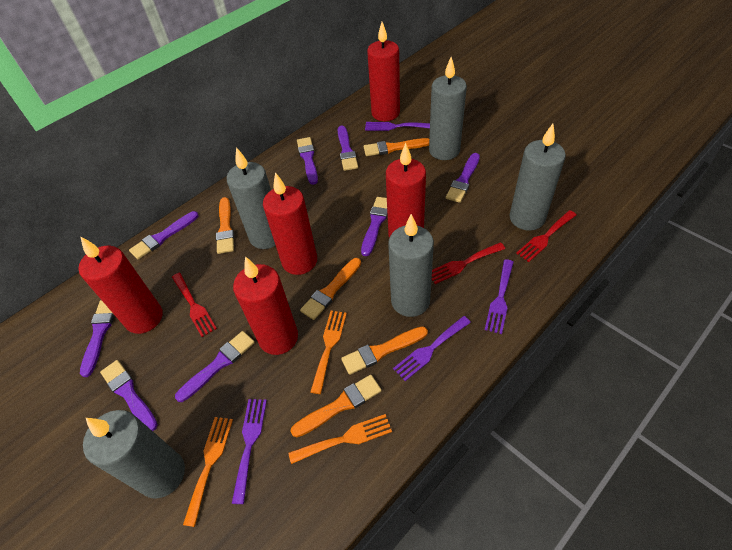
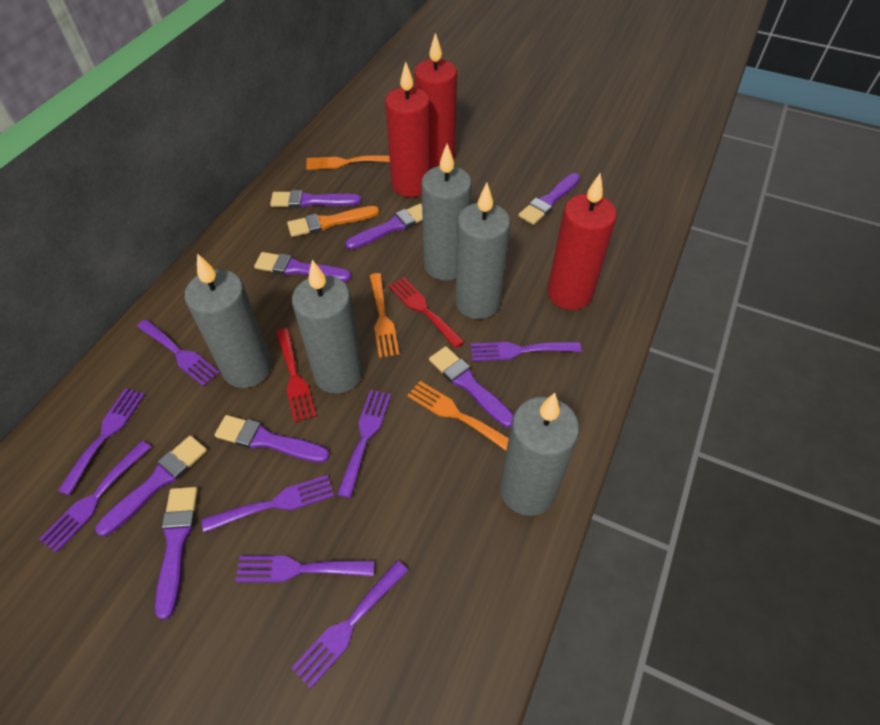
orange brush: 5 -> 1
purple fork: 4 -> 8
red candle: 5 -> 3
red fork: 3 -> 2

